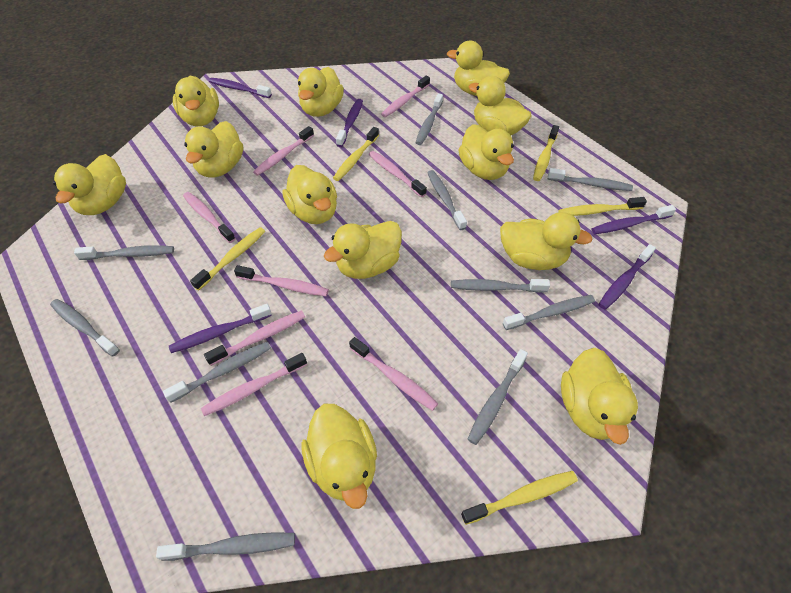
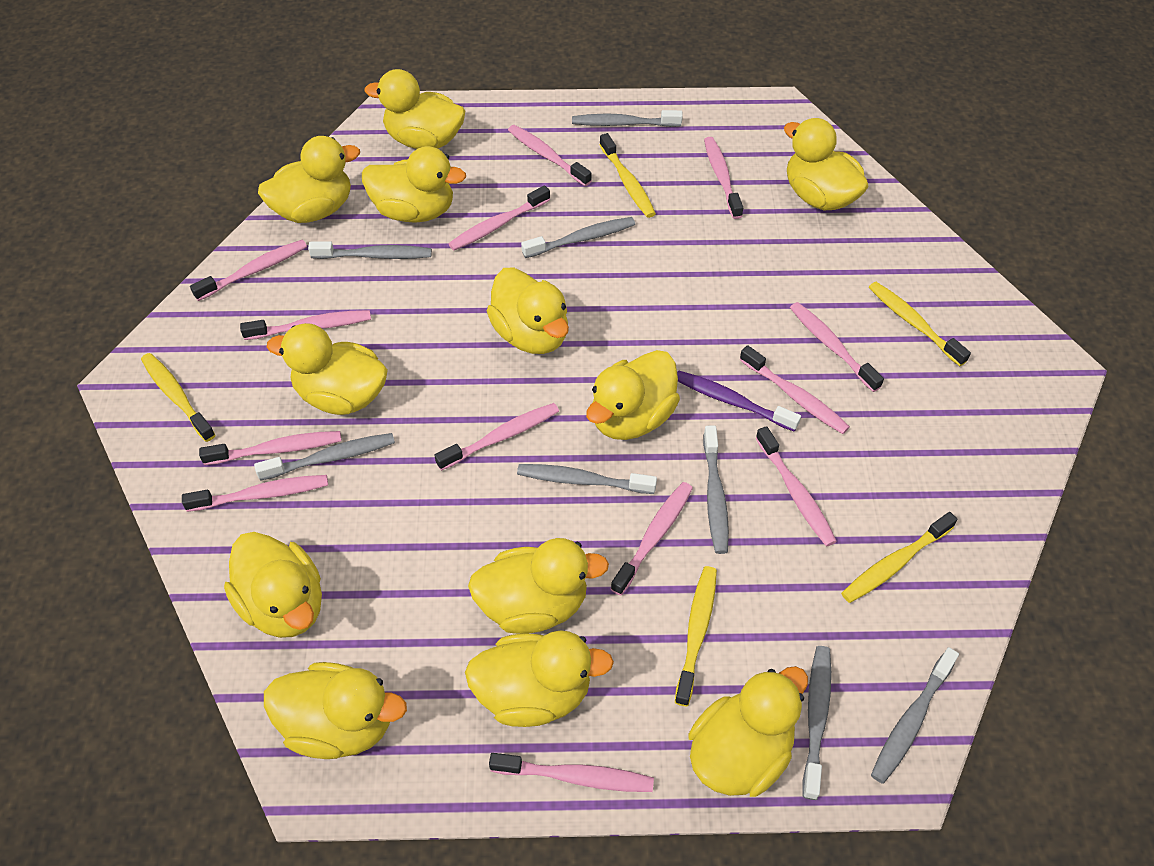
grey toothbrush: 10 -> 8
pink toothbrush: 8 -> 13
purple toothbrush: 5 -> 1

